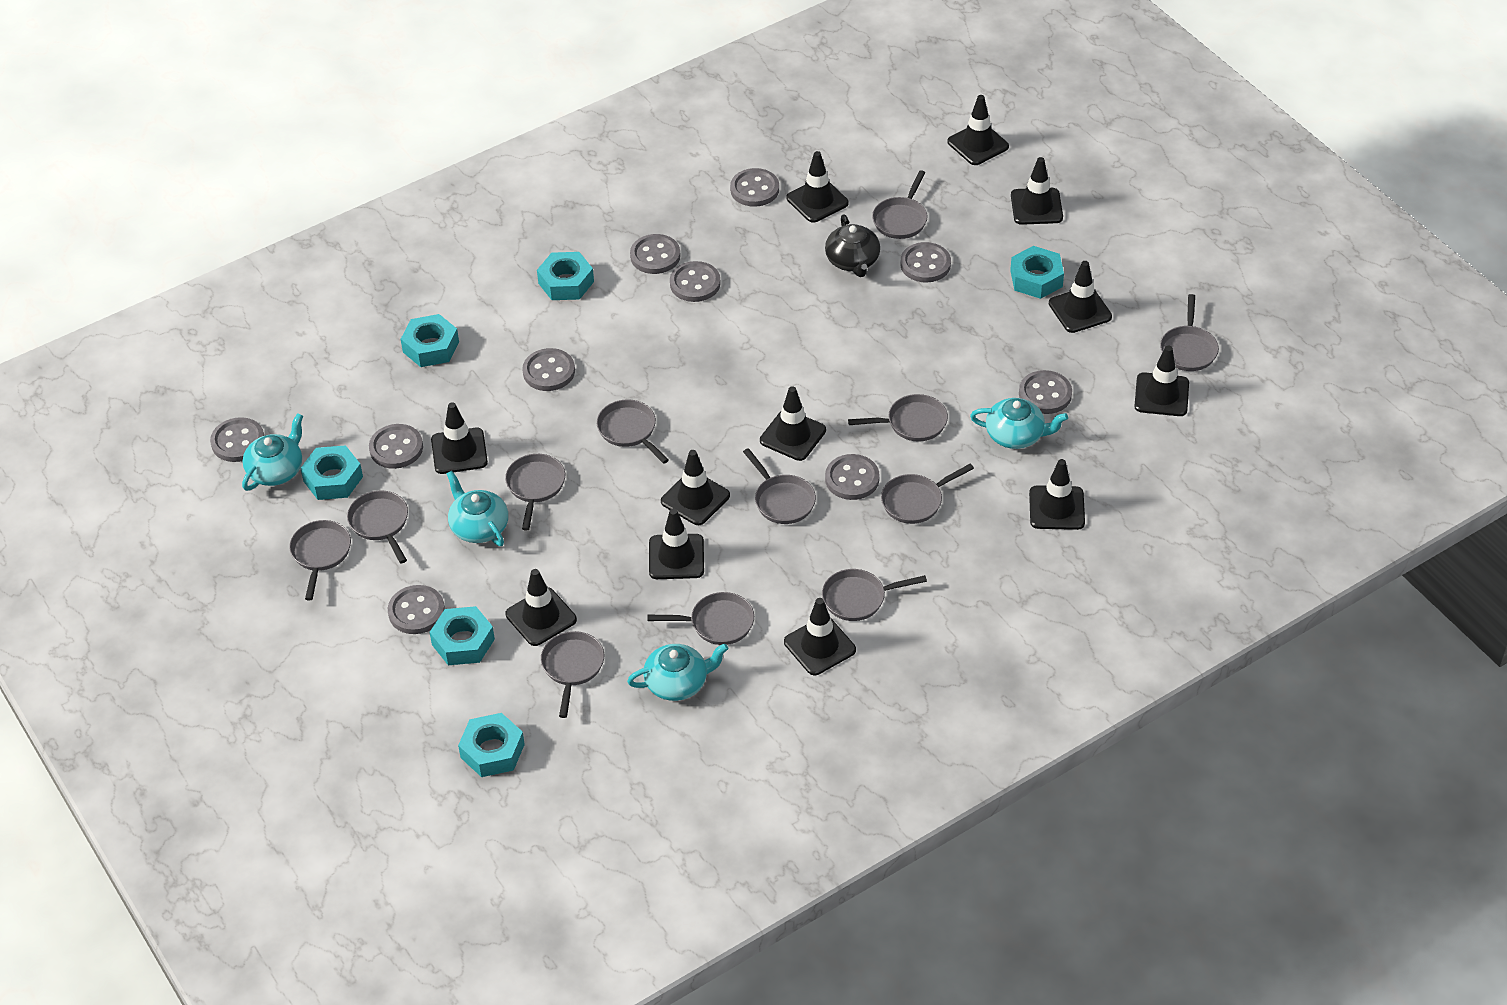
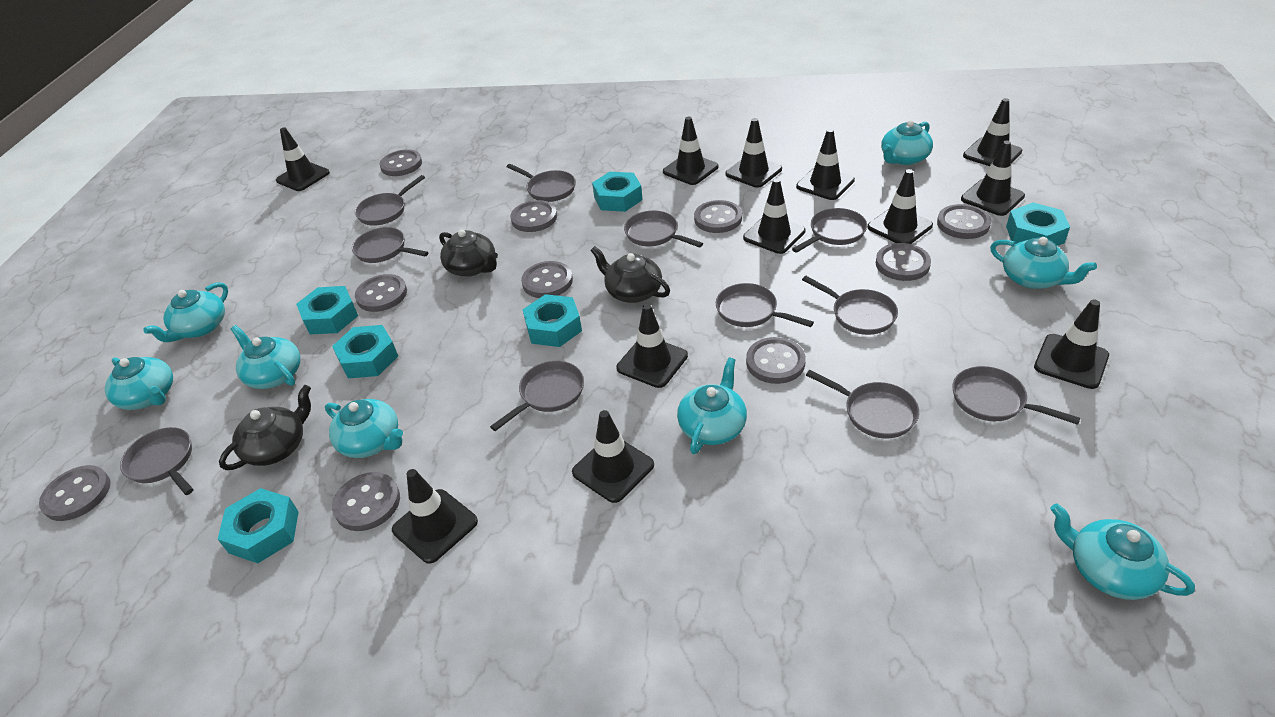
black teapot: 1 -> 3
grey pan: 12 -> 11
turquoise teapot: 4 -> 8

